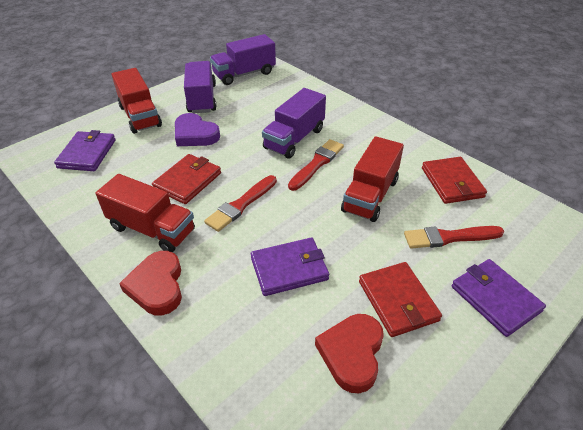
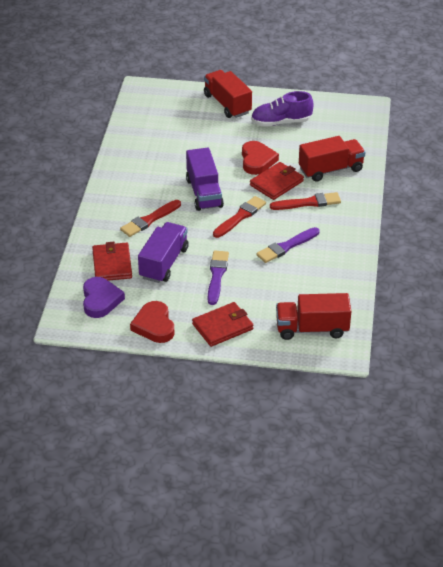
purple brush: 0 -> 2
purple shoe: 0 -> 1
purple truck: 3 -> 2
purple wallet: 3 -> 0

